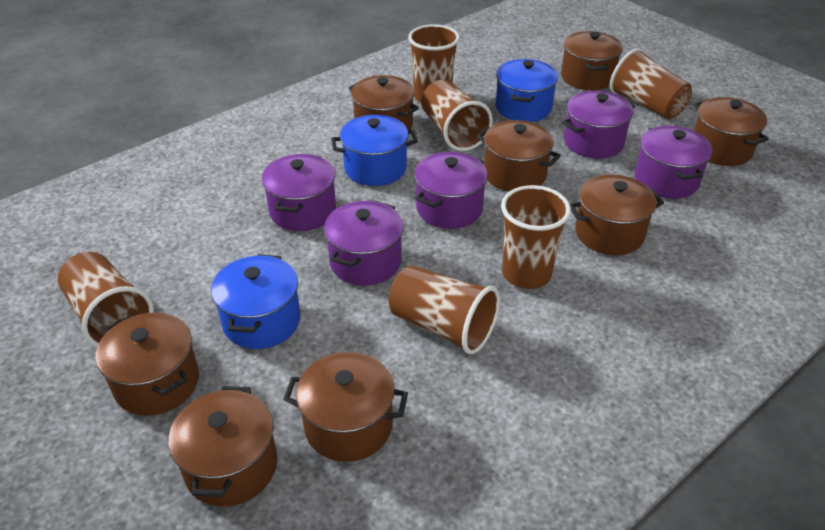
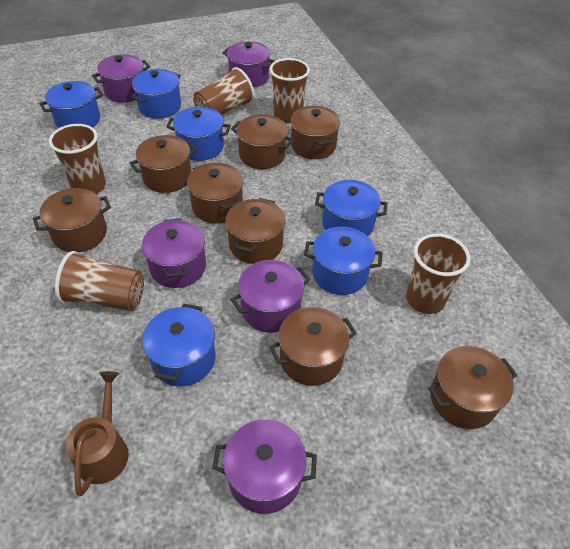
blue pot: 3 -> 6
brown cup: 6 -> 5
brown watering can: 0 -> 1

